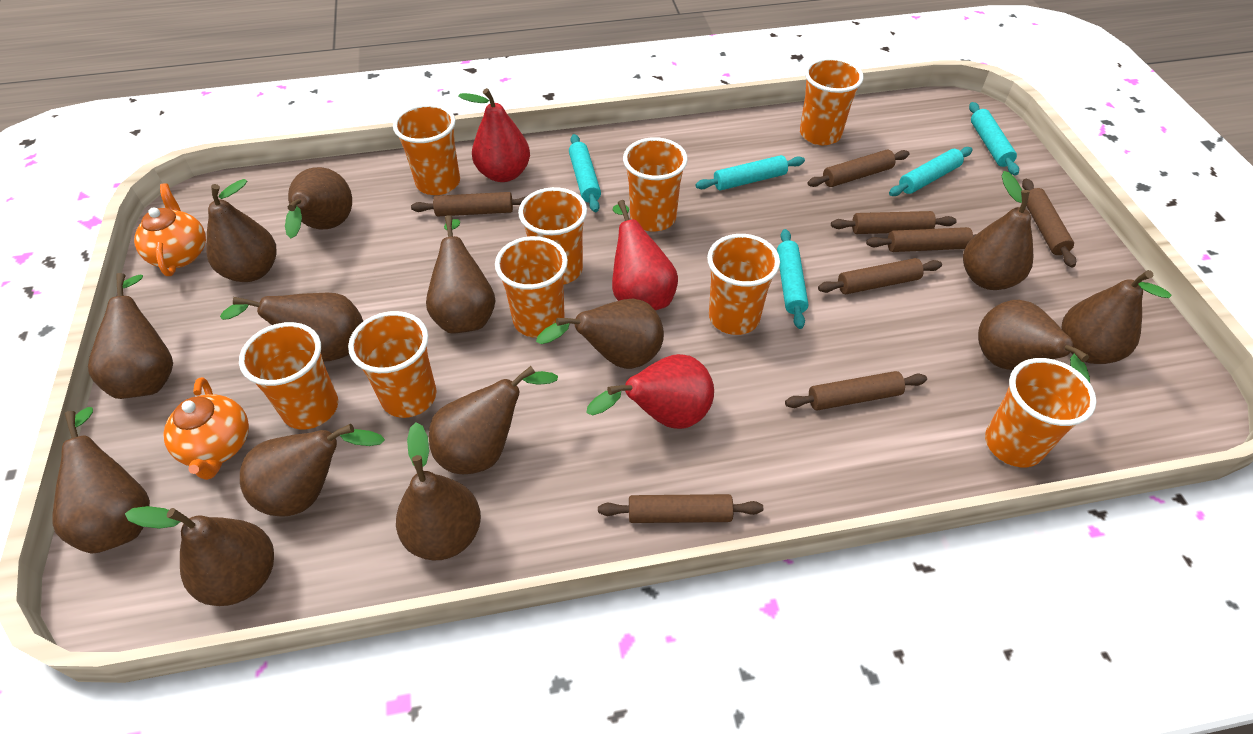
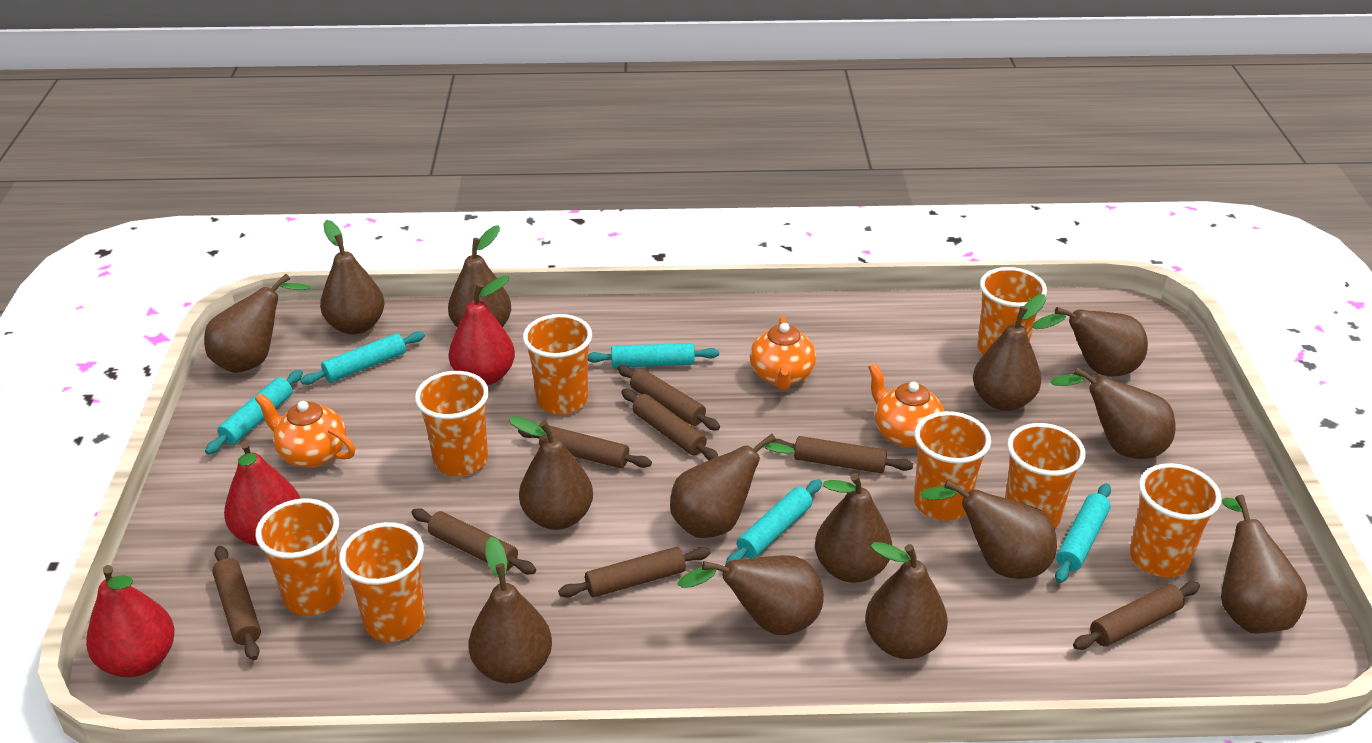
orange cup: 9 -> 8
orange teapot: 2 -> 3

